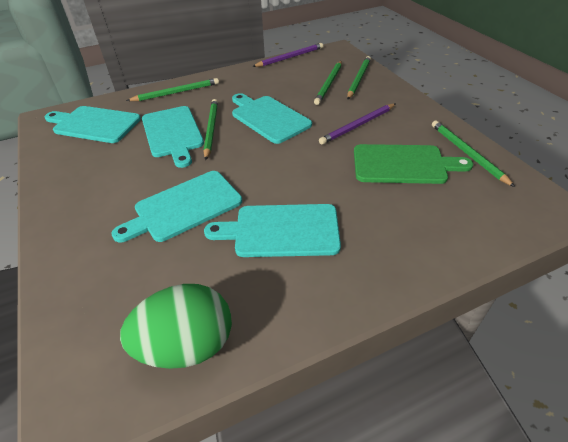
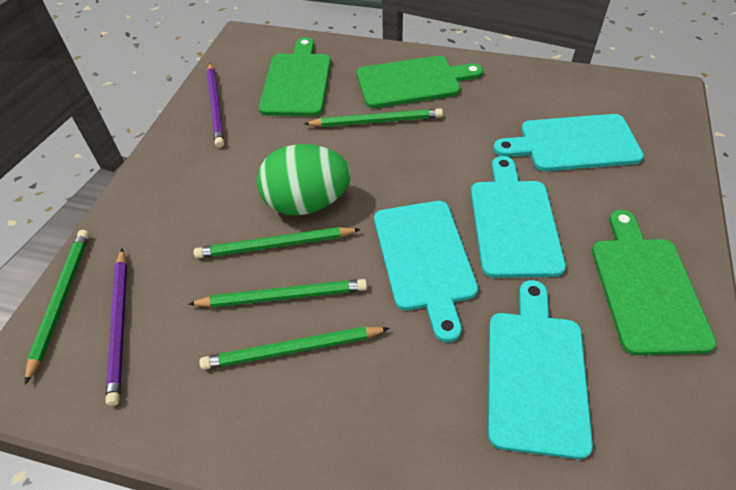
green cutting board: 1 -> 3
turquoise cutting board: 5 -> 4

